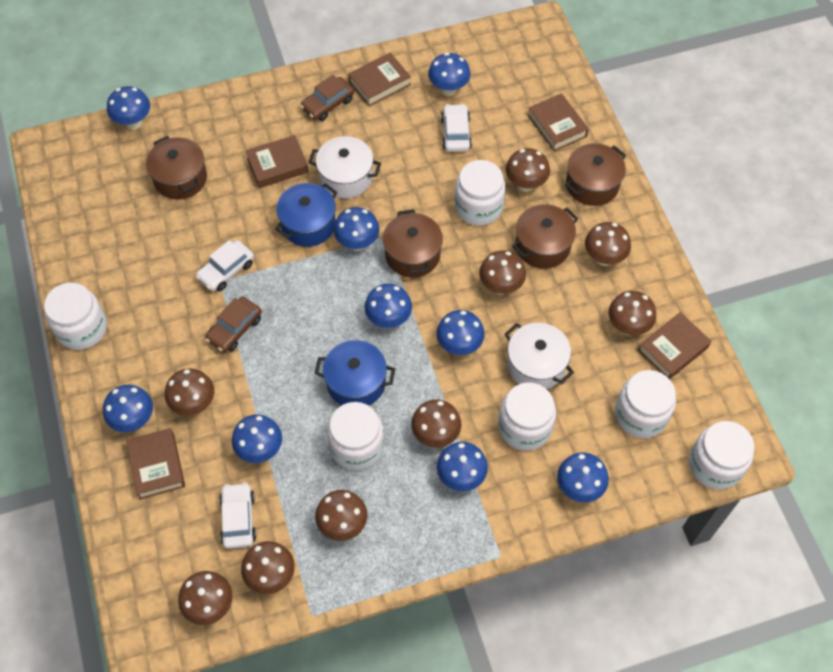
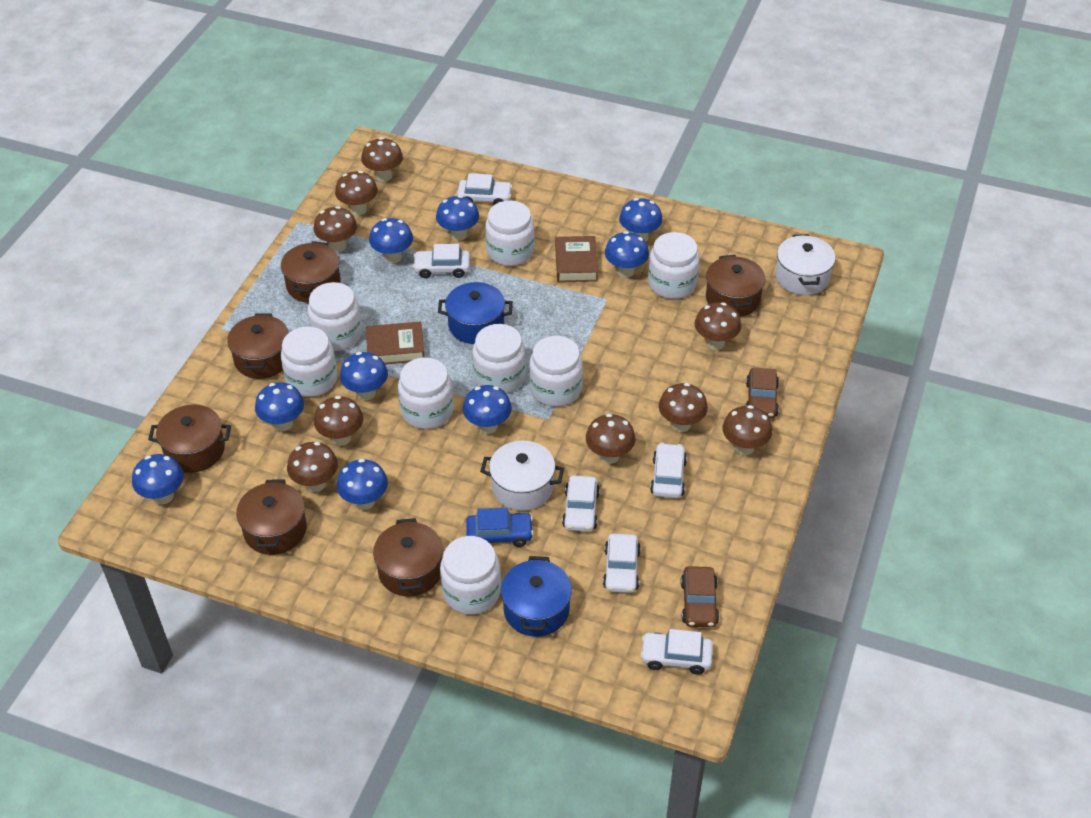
blue car: 0 -> 1
brown book: 5 -> 2
brown pot: 4 -> 6
white car: 3 -> 6
white jar: 6 -> 8

